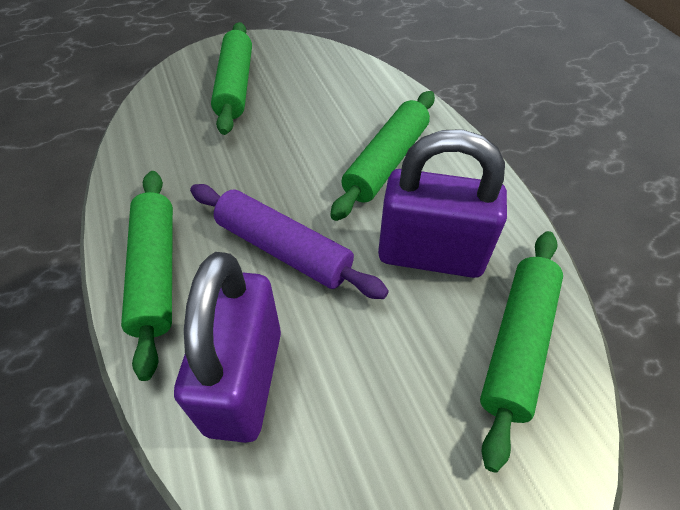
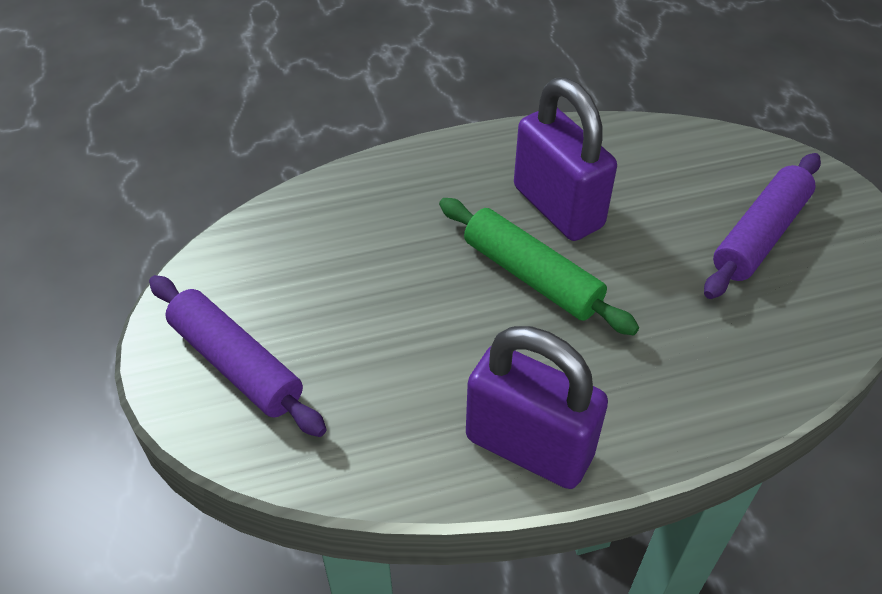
green rolling pin: 4 -> 1
purple rolling pin: 1 -> 2

